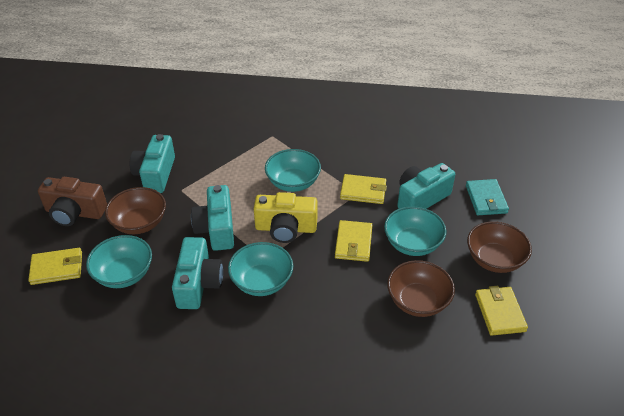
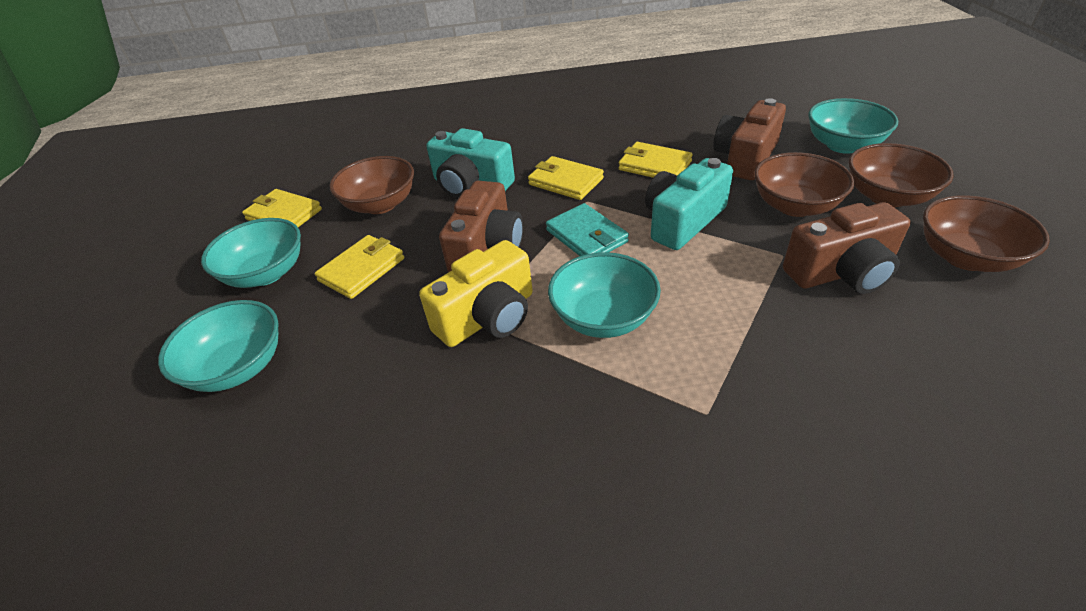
brown bowl: 3 -> 4
brown camera: 1 -> 3
turquoise camera: 4 -> 2

